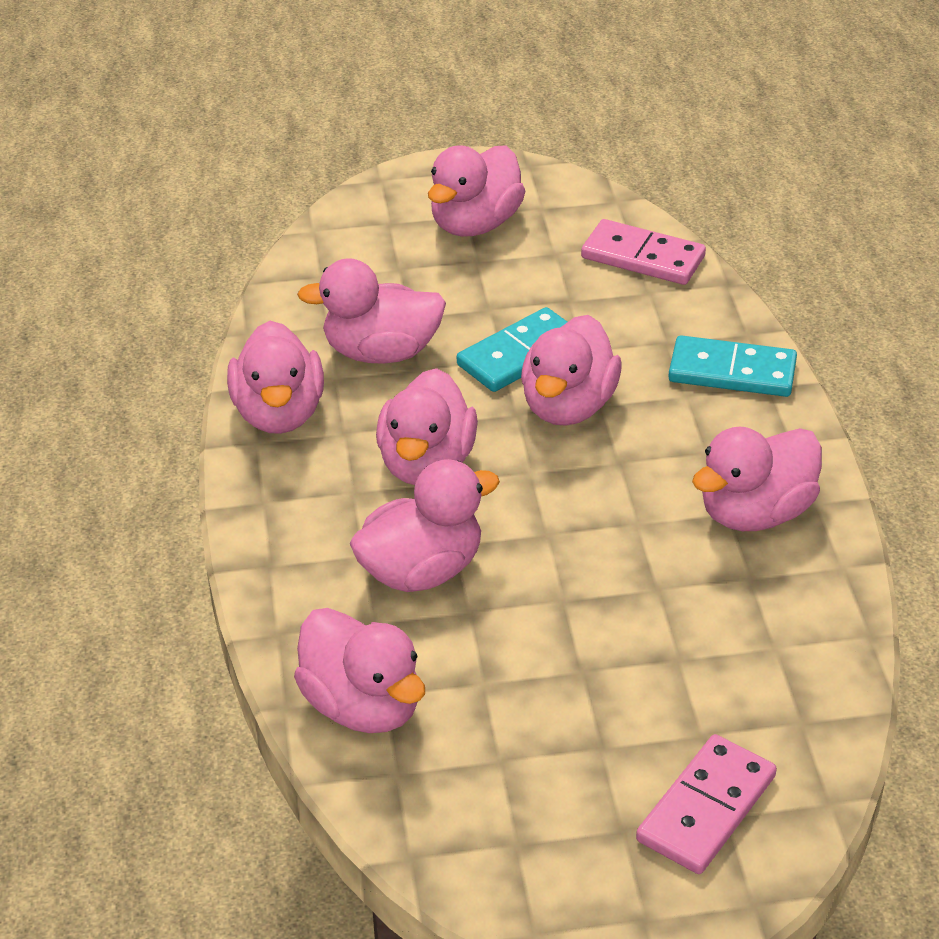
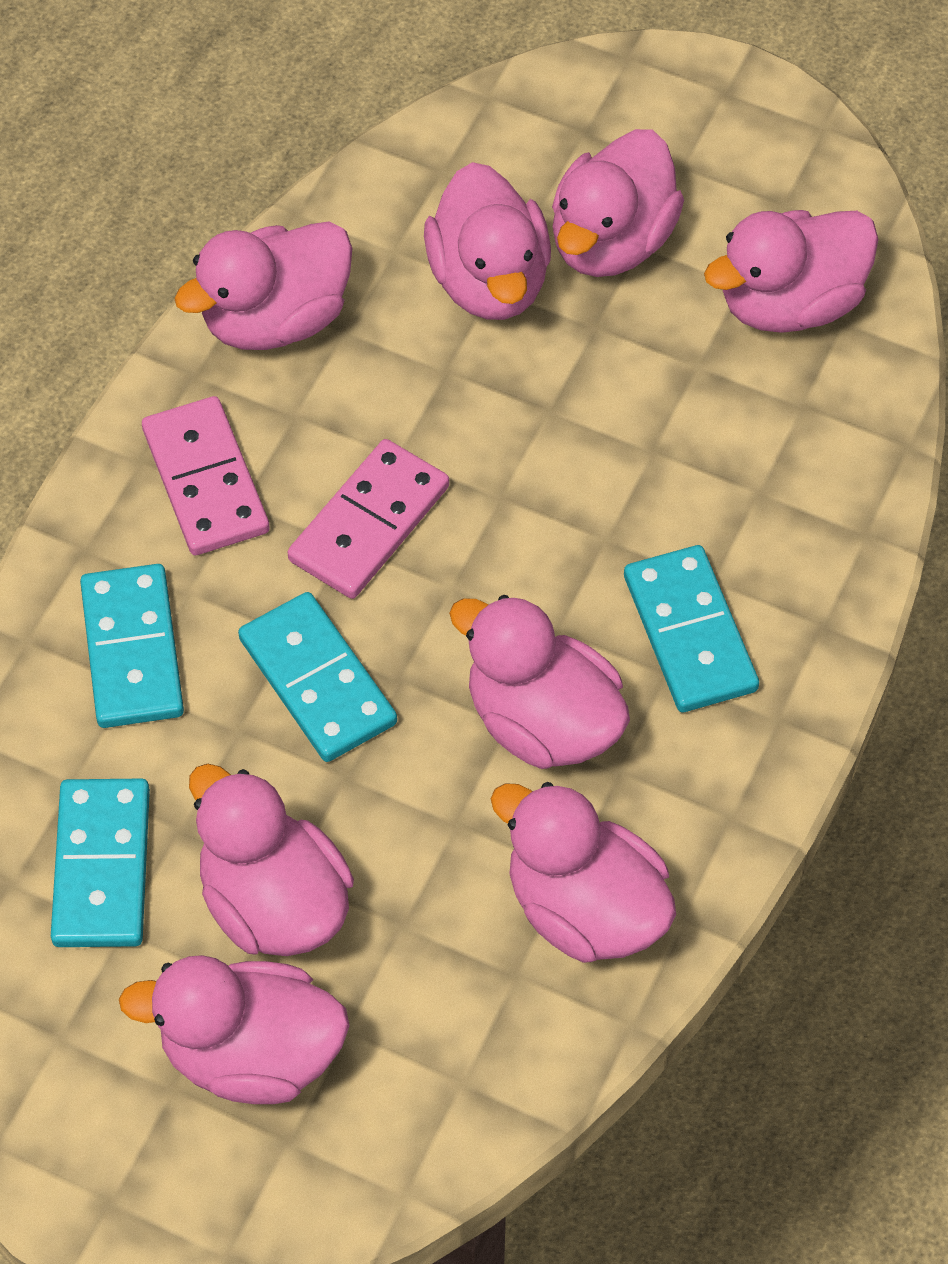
turquoise domino: 2 -> 4

